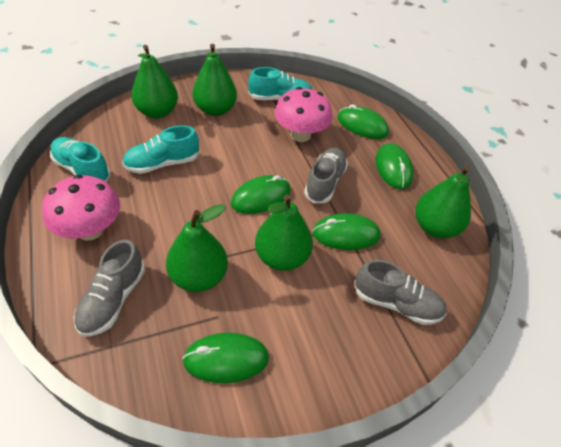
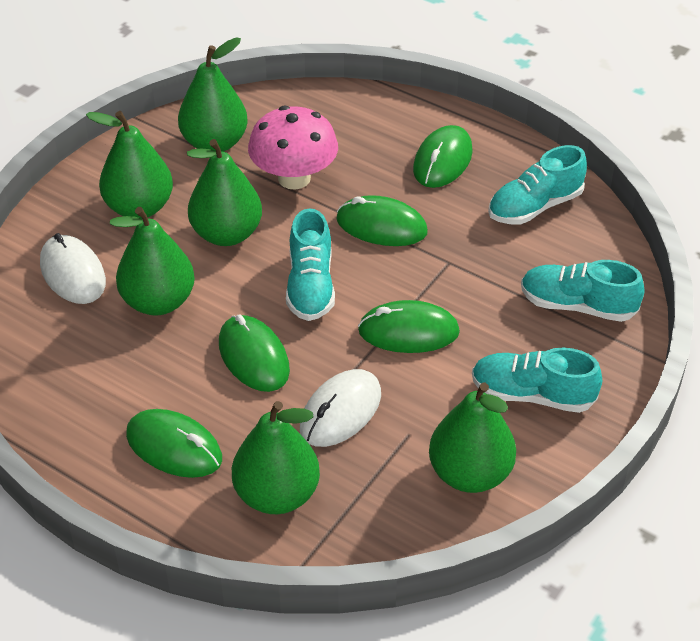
green pear: 5 -> 6
grey shoe: 3 -> 0
pink mushroom: 2 -> 1
turquoise shoe: 3 -> 4
white mouse: 0 -> 2

